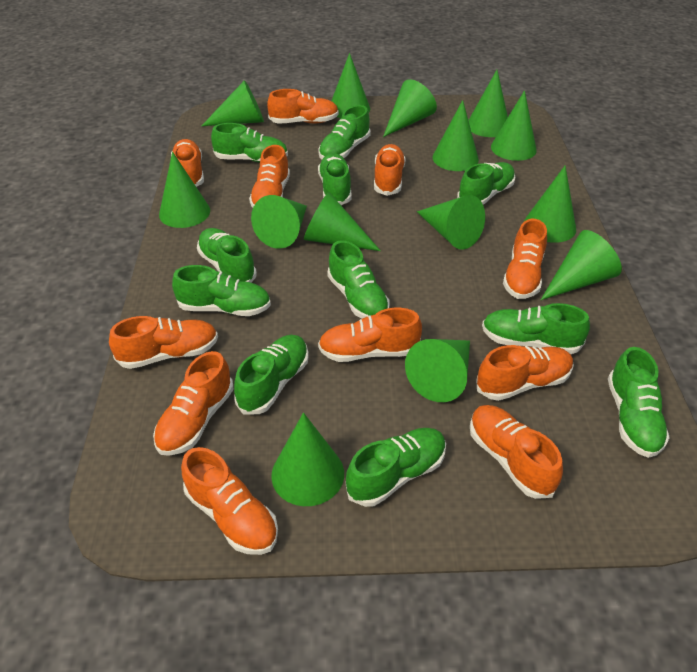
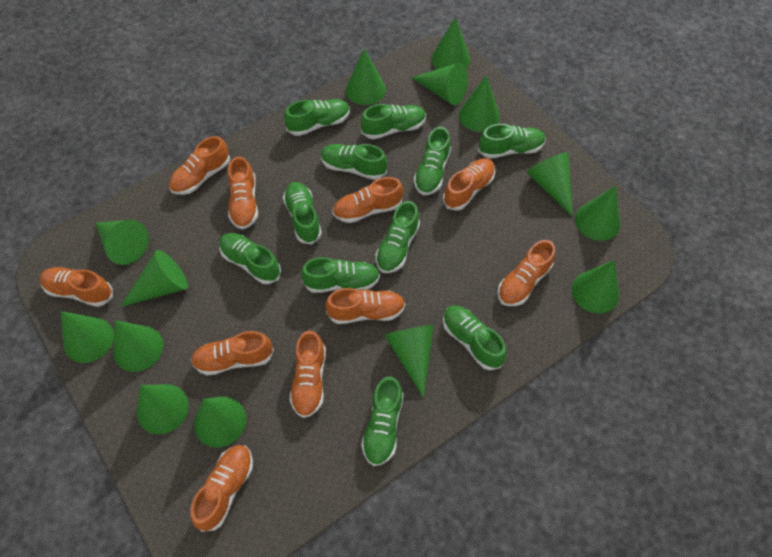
orange shoe: 11 -> 10

